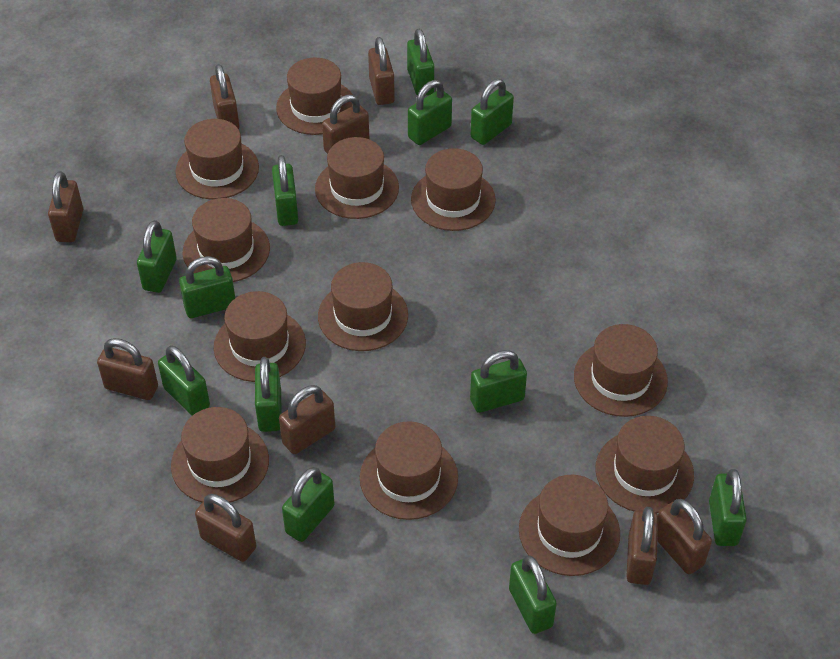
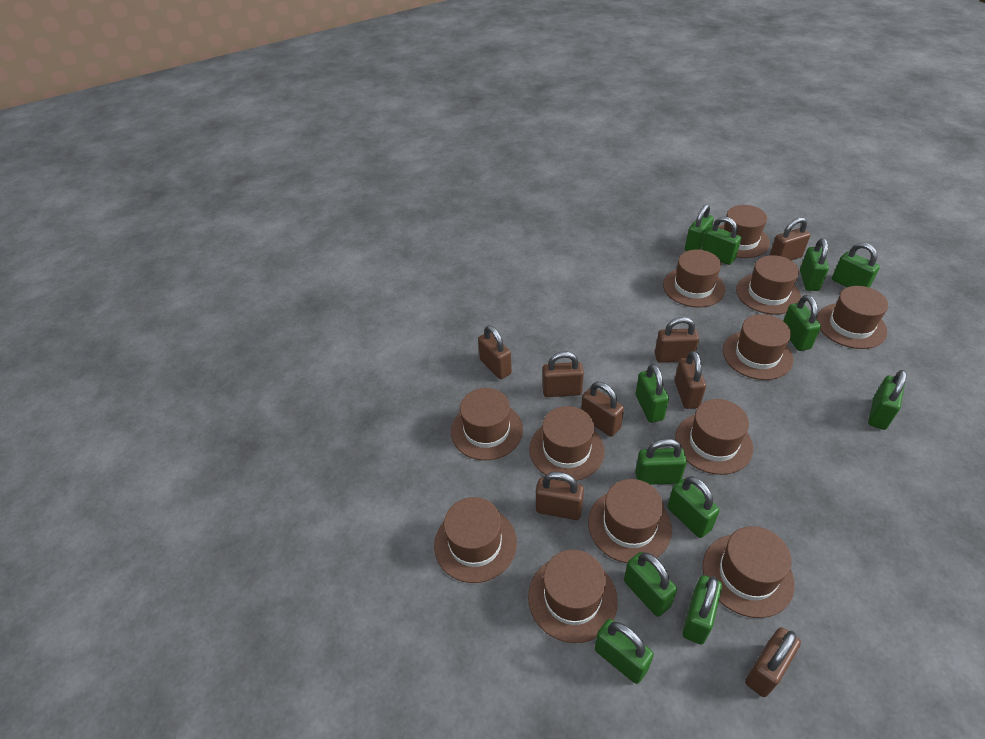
brown padlock: 9 -> 8

